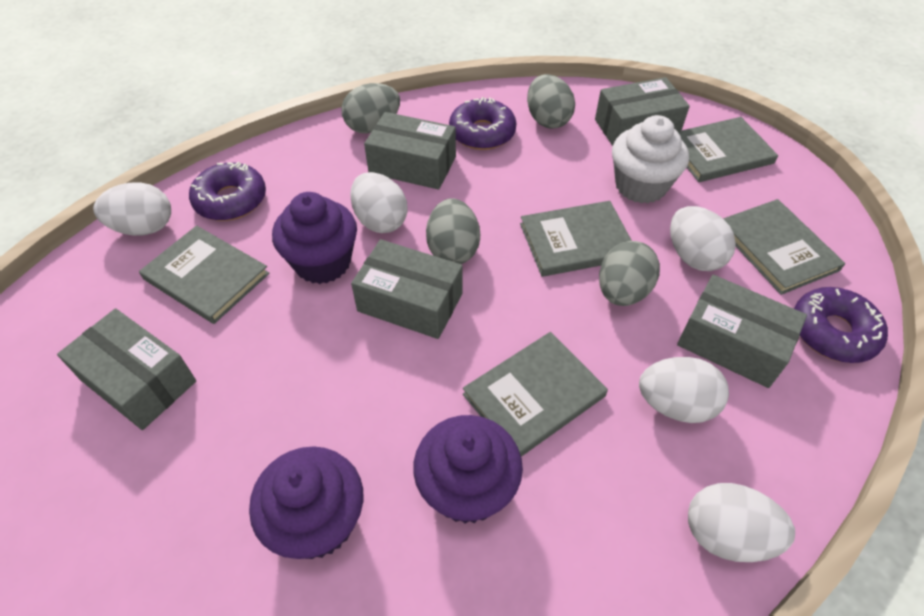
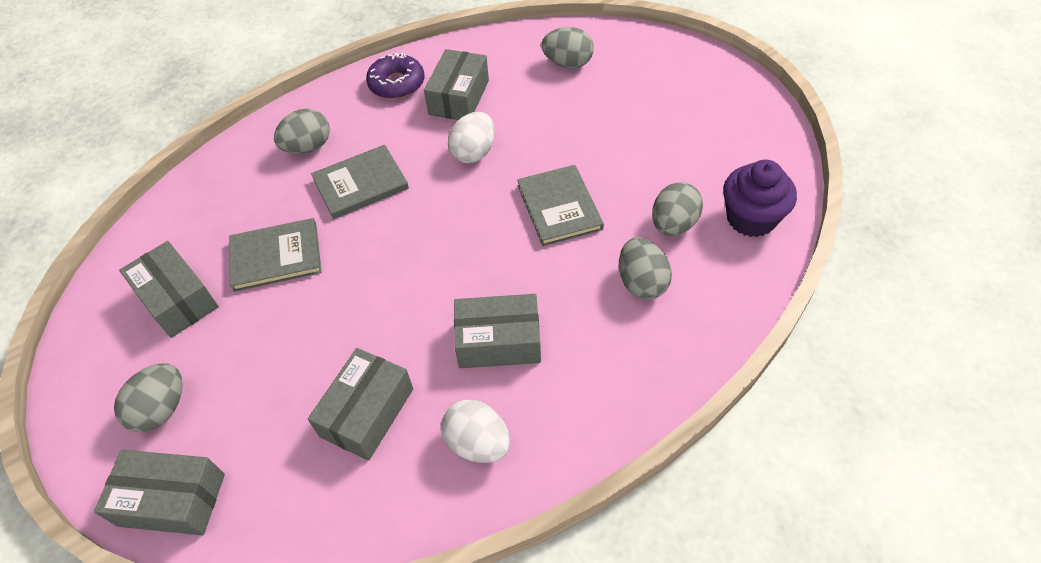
grey book: 5 -> 3
grey egg: 4 -> 5
purple cupcake: 3 -> 1
purple donut: 3 -> 1
white cupcake: 1 -> 0
white egg: 5 -> 2

